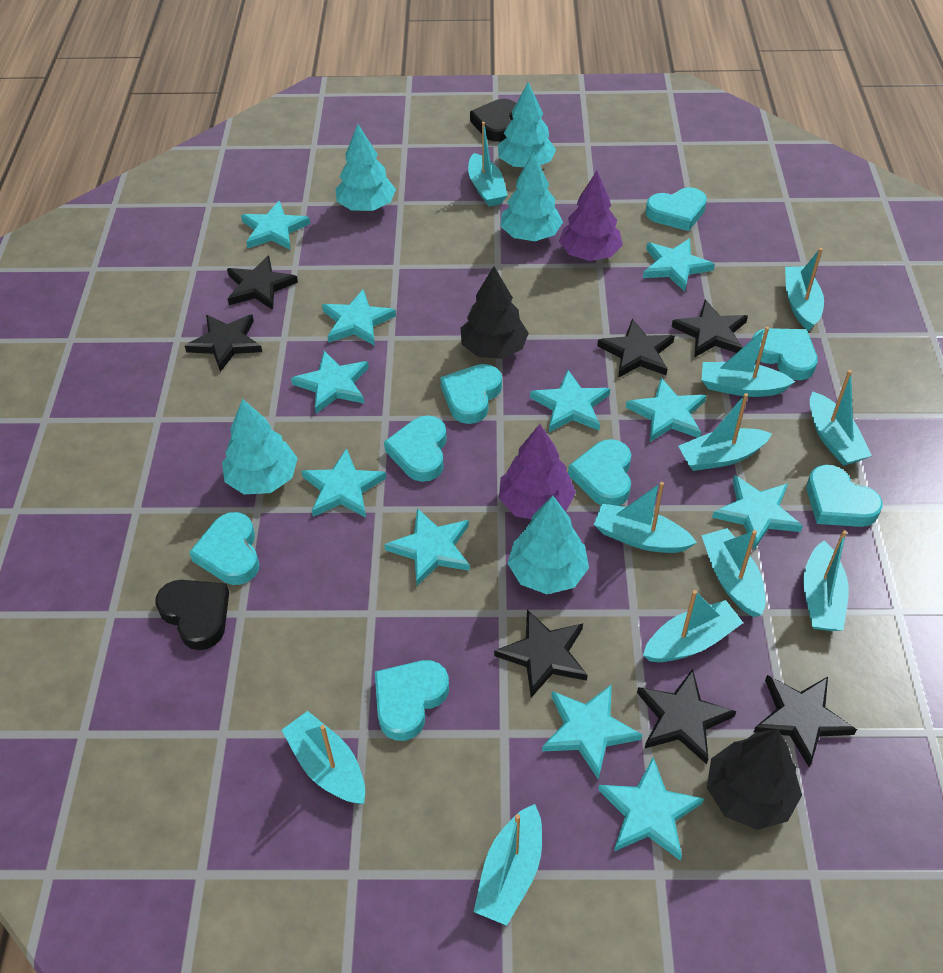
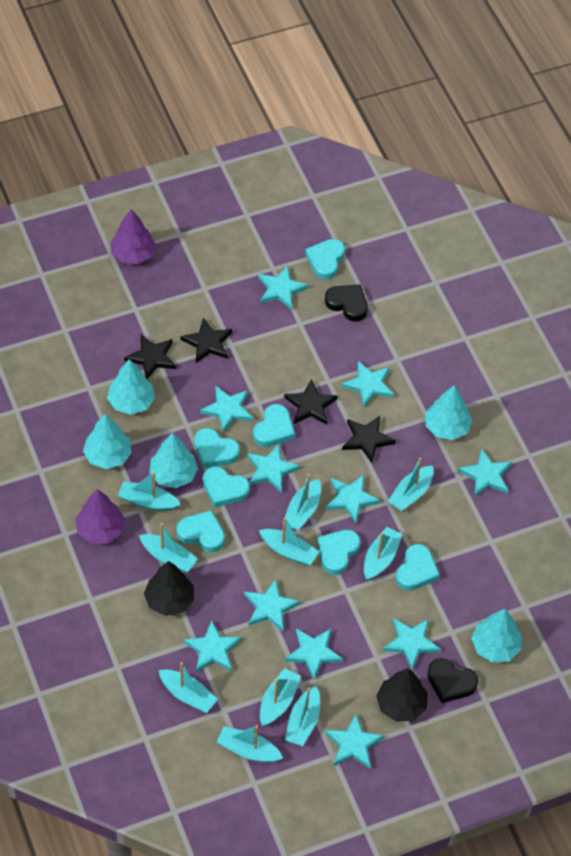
black star: 7 -> 4
turquoise boat: 11 -> 10
turquoise heart: 8 -> 7

